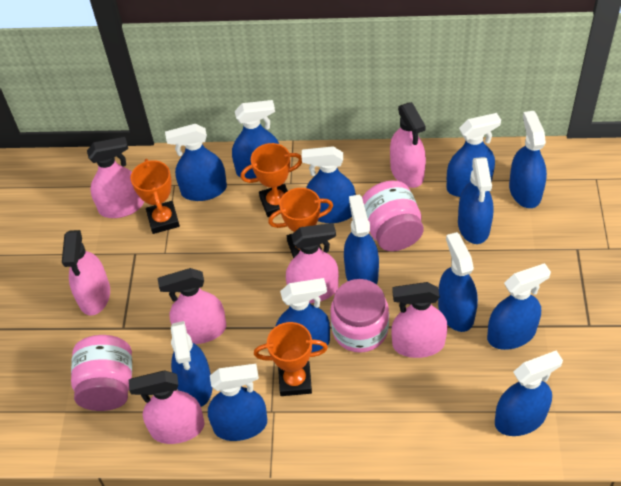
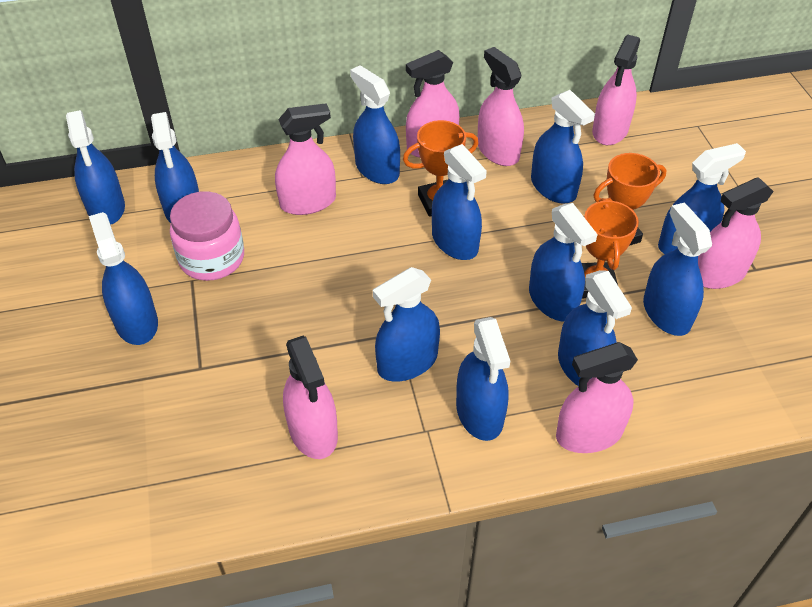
blue spray bottle: 13 -> 12
orange trophy: 4 -> 3
pink jar: 3 -> 1

